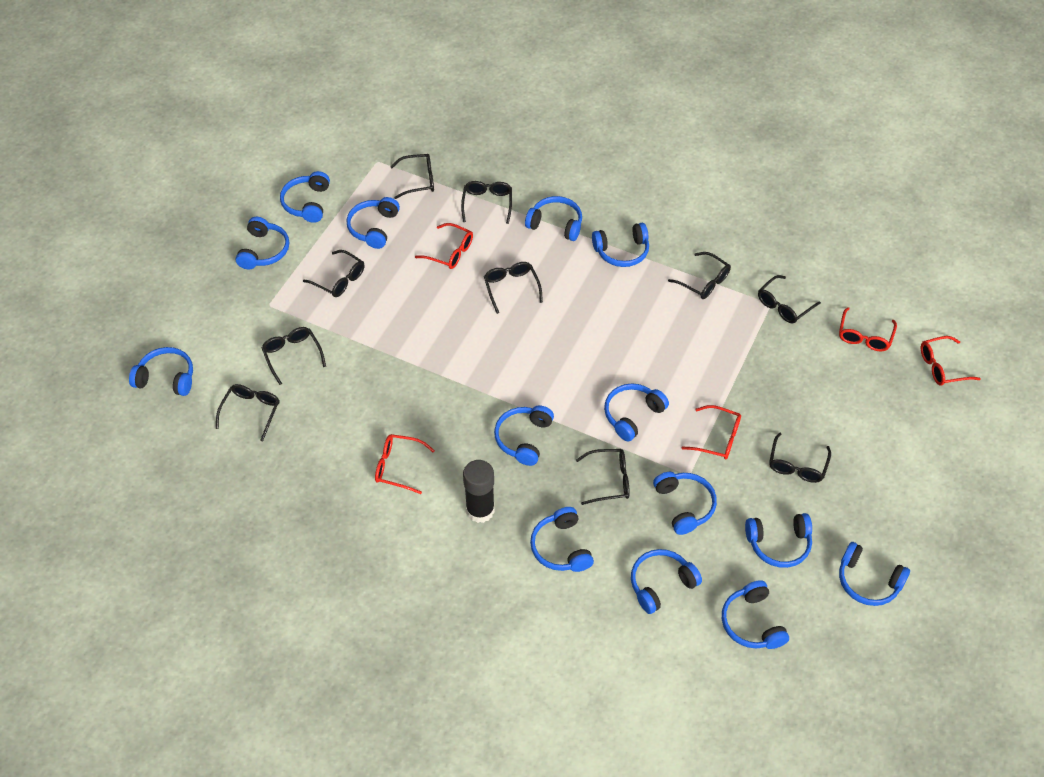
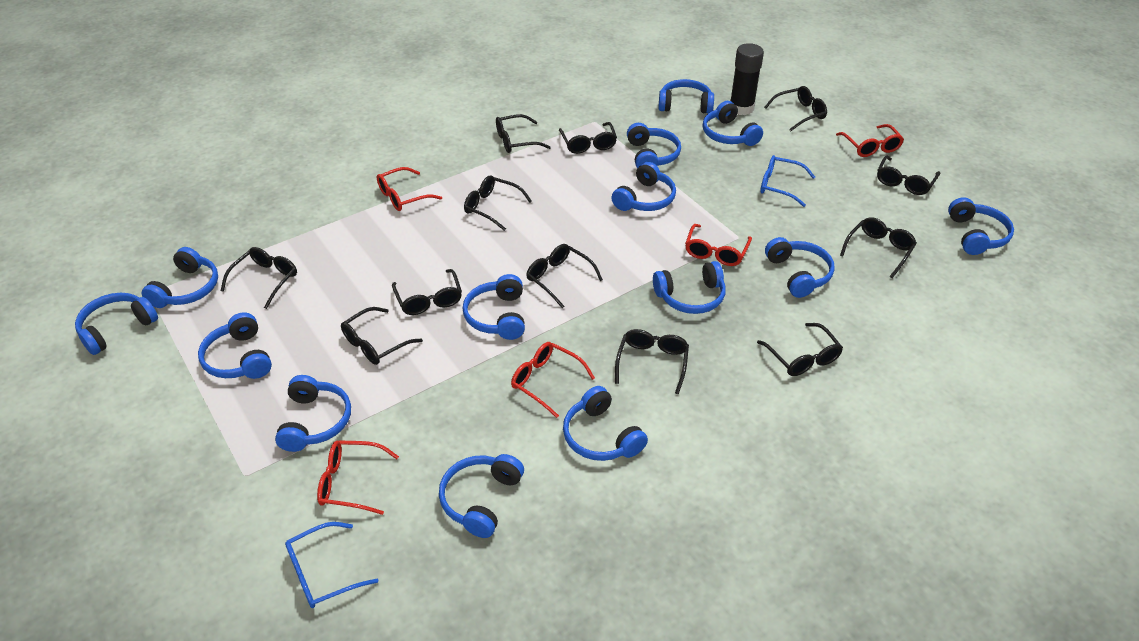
black glasses: 10 -> 12
blue glasses: 0 -> 2

